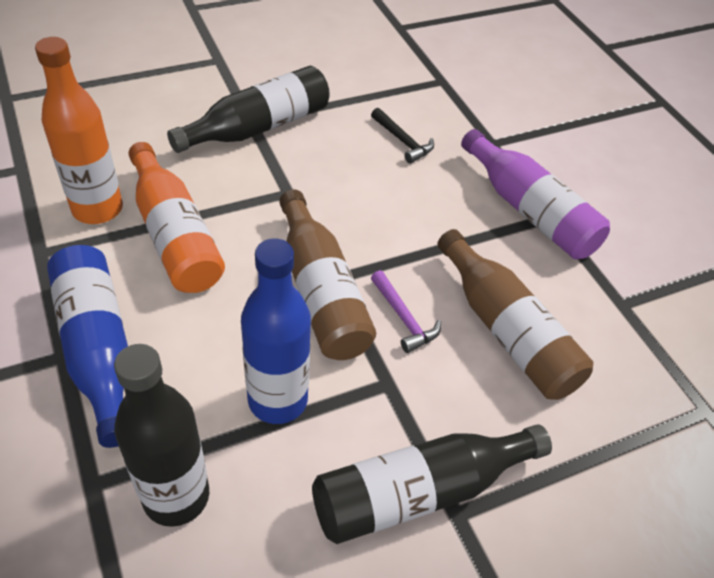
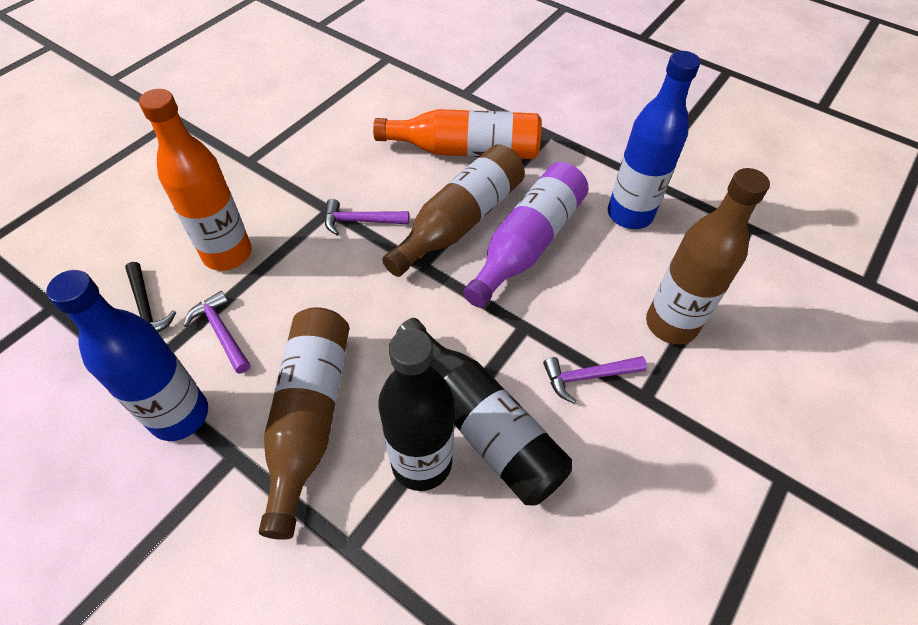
black bottle: 3 -> 2
brown bottle: 2 -> 3
purple hammer: 1 -> 3

